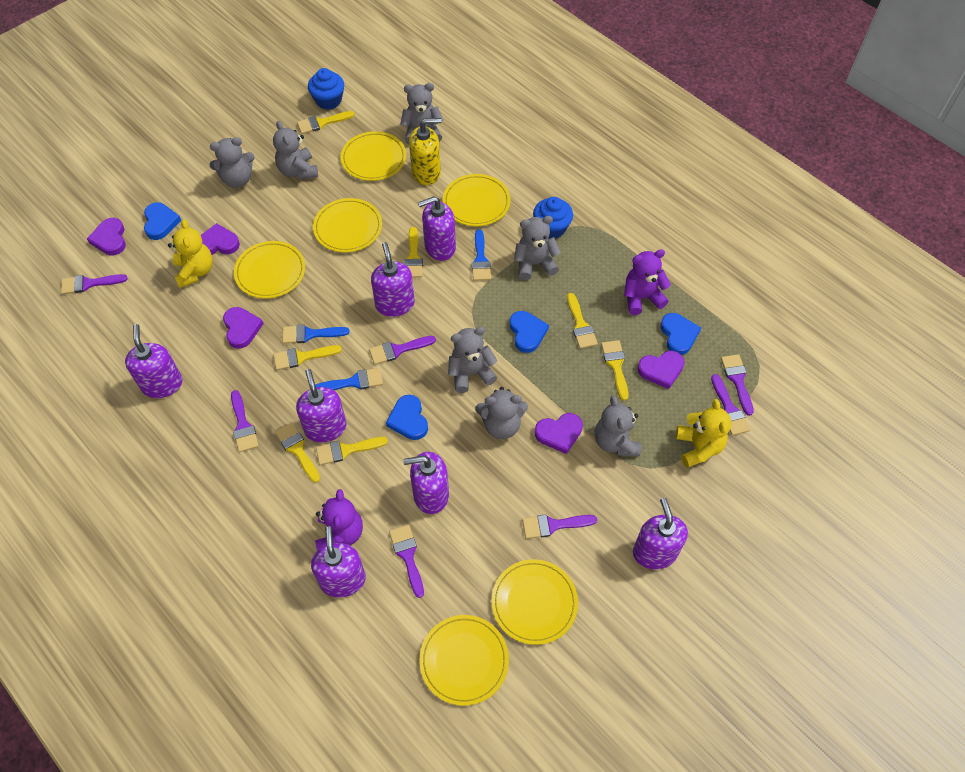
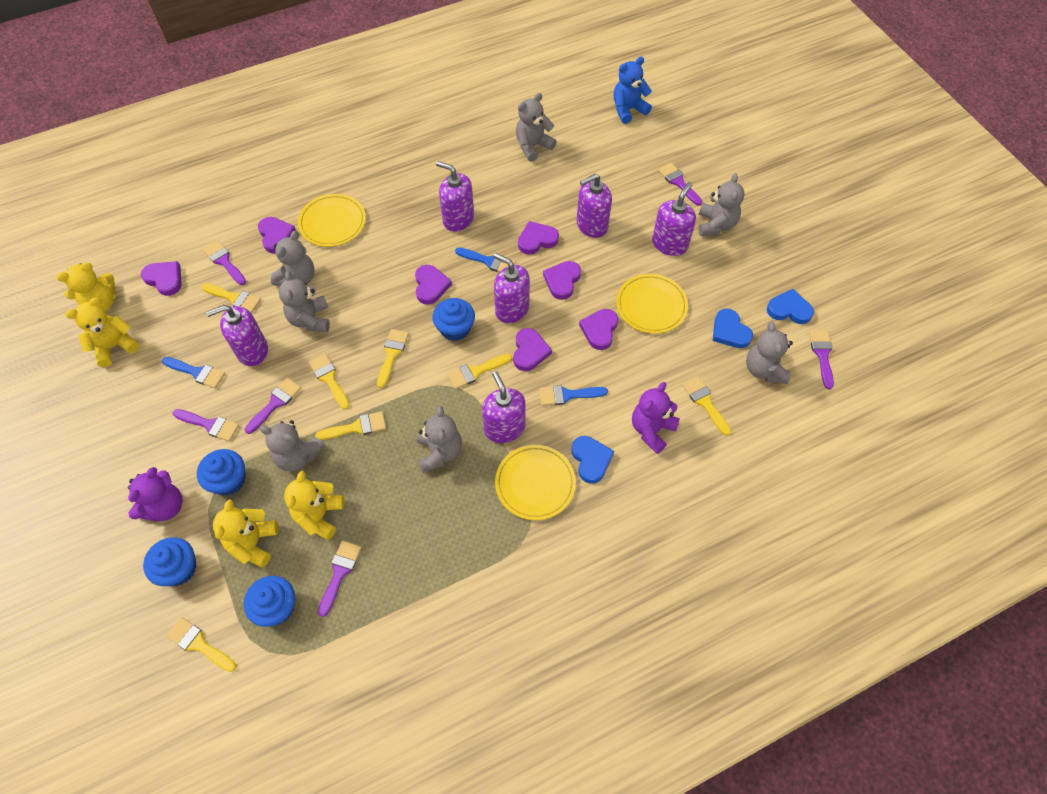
blue cupcake: 2 -> 4
blue heart: 4 -> 3
blue teddy bear: 0 -> 1
purple brush: 7 -> 6
purple heart: 5 -> 7
purple soap dispenser: 7 -> 6
yellow plate: 6 -> 3
yellow soap dispenser: 1 -> 0
yellow teddy bear: 2 -> 4

